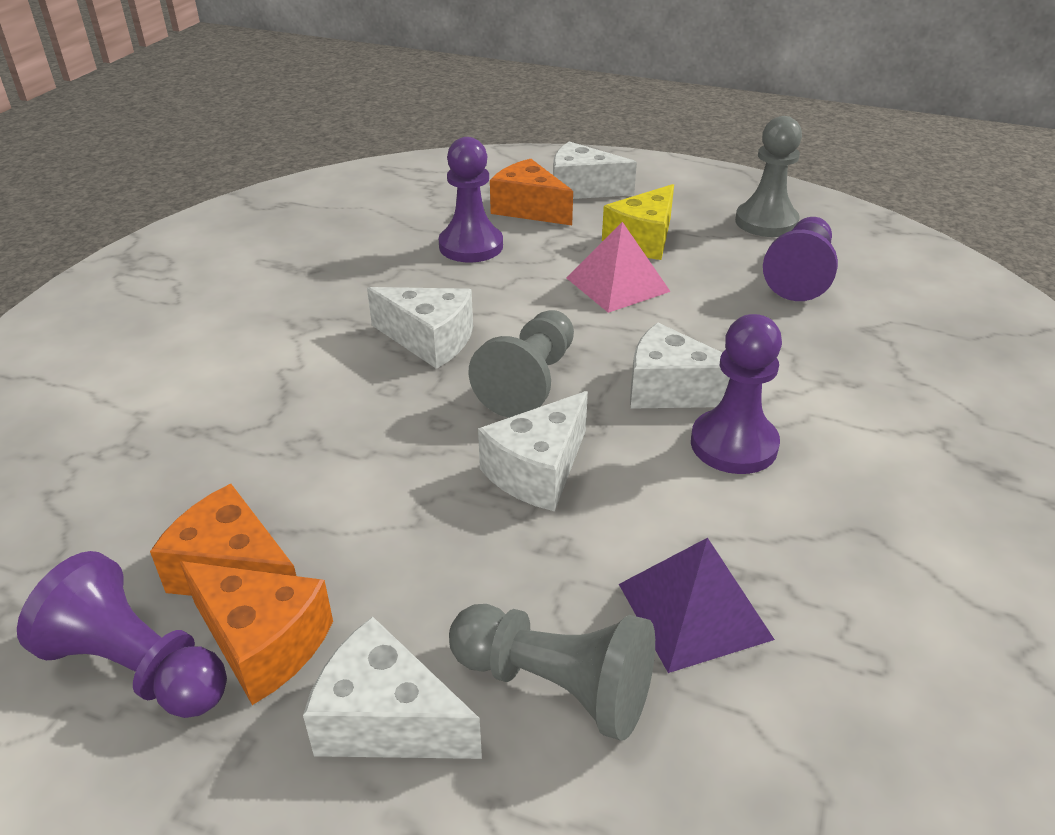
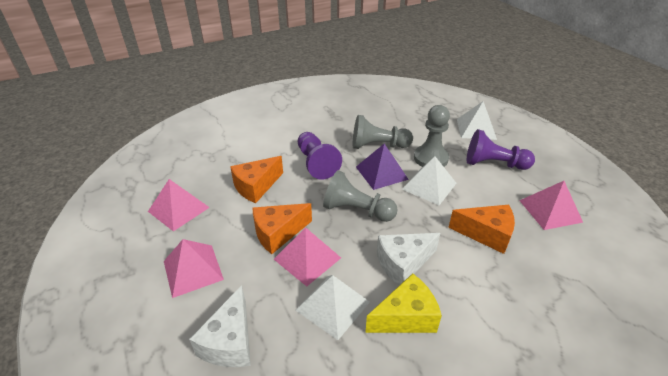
pink pyramid: 1 -> 4
purple pawn: 4 -> 2
white cheese: 5 -> 2
white pyramid: 0 -> 3

